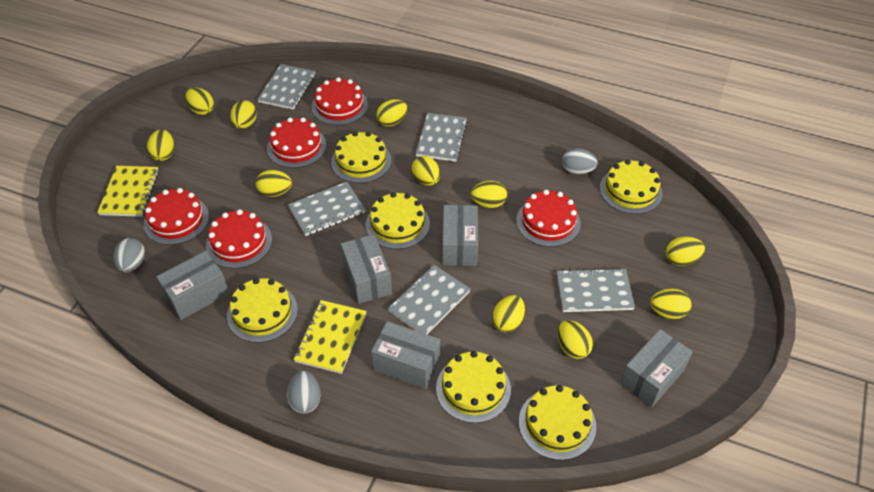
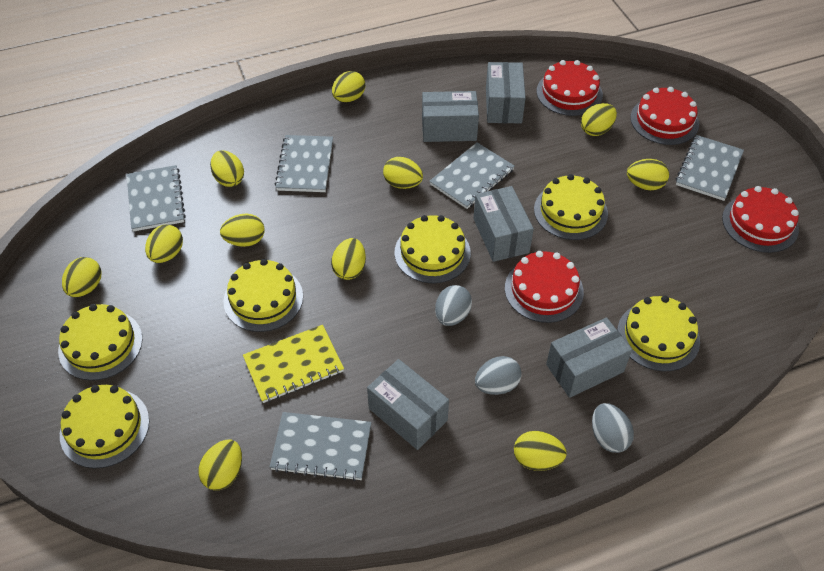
red cake: 5 -> 4
yellow notebook: 2 -> 1

